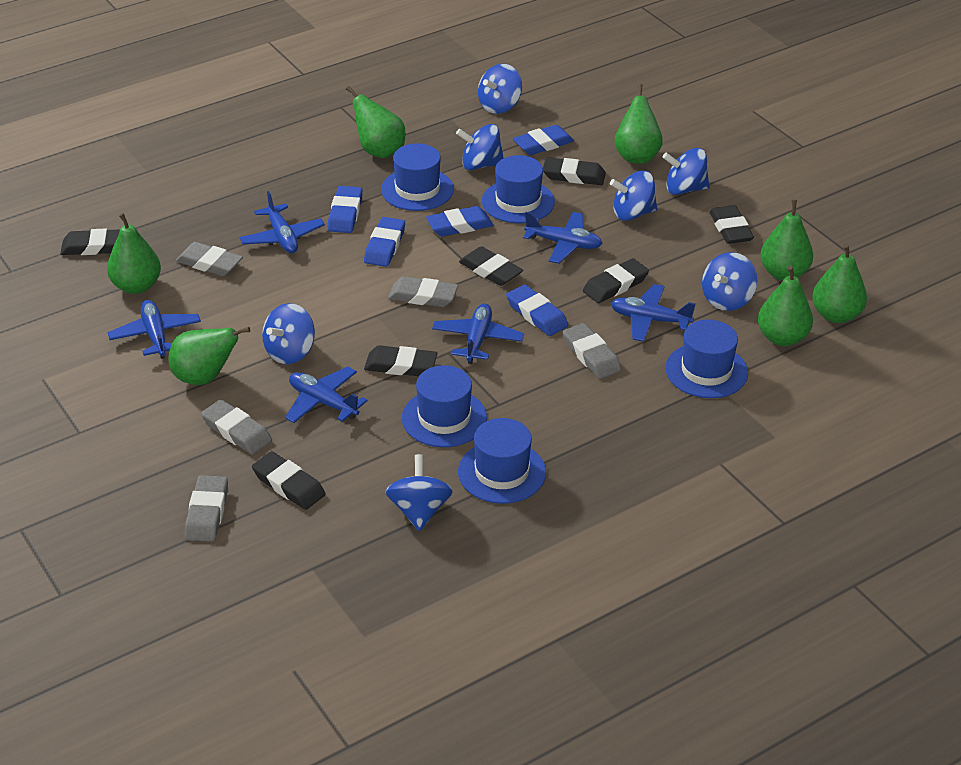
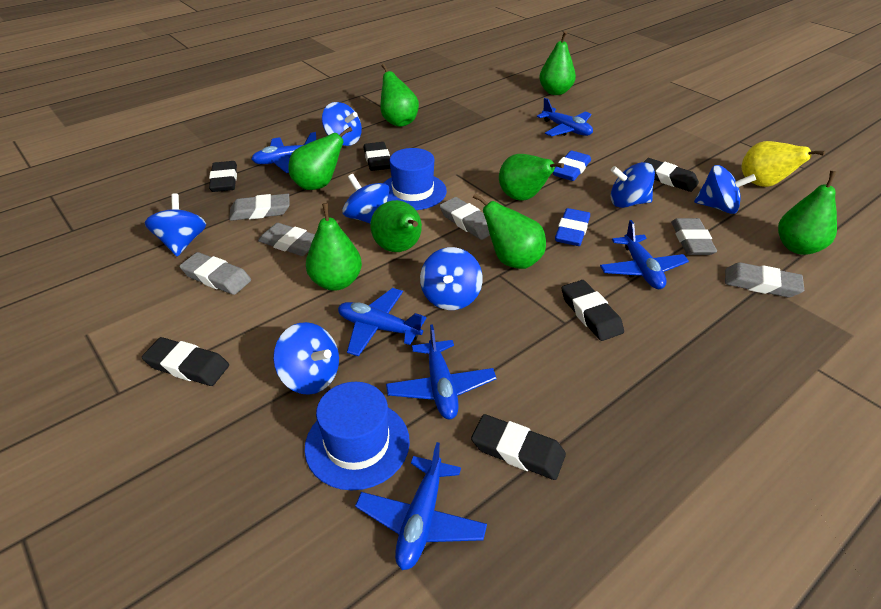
black eraser: 7 -> 6
blue eraser: 5 -> 2
blue hat: 5 -> 2
green pear: 7 -> 8
grey eraser: 5 -> 6
yellow pear: 0 -> 1

